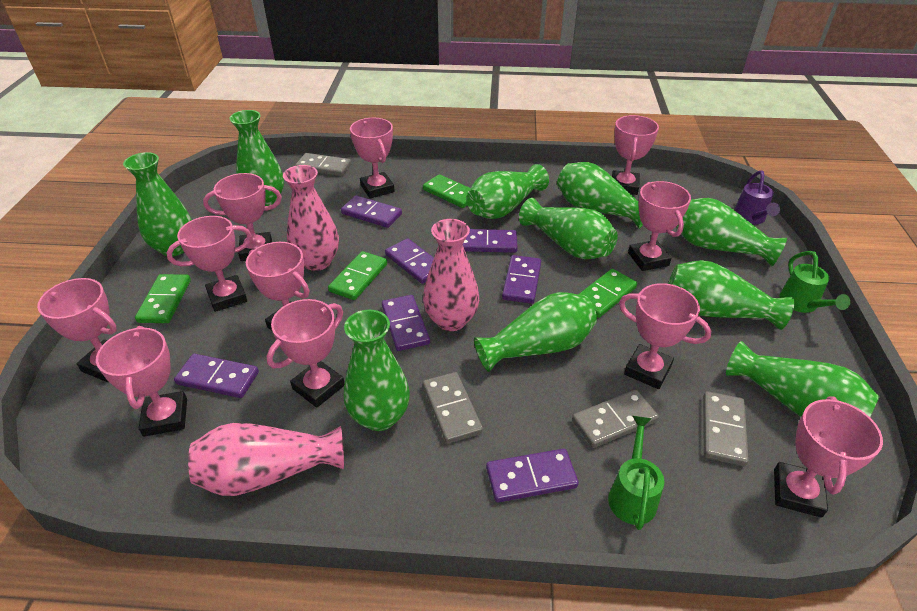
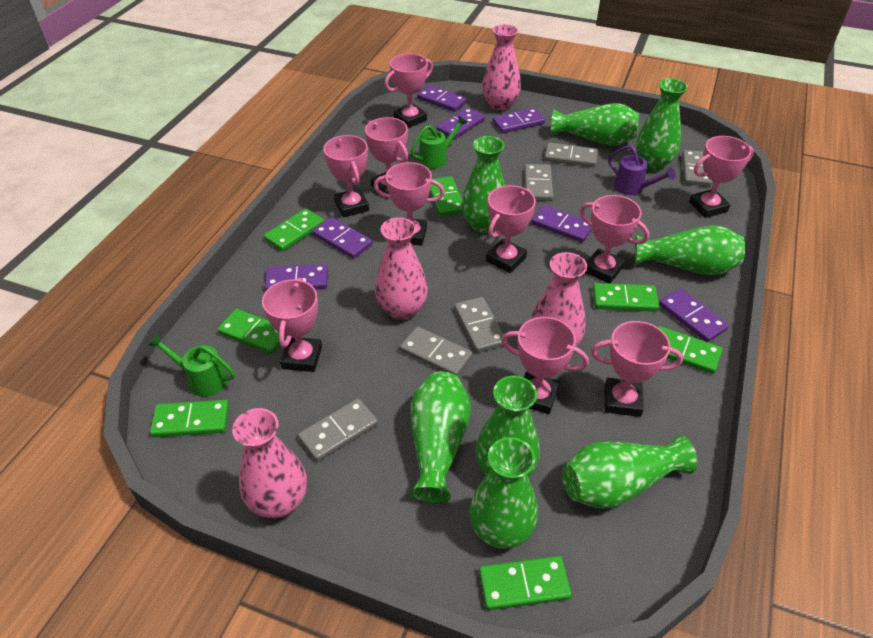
green domino: 4 -> 7
green vase: 10 -> 8
grey domino: 4 -> 6
pink trophy: 11 -> 10
pink vase: 3 -> 4

